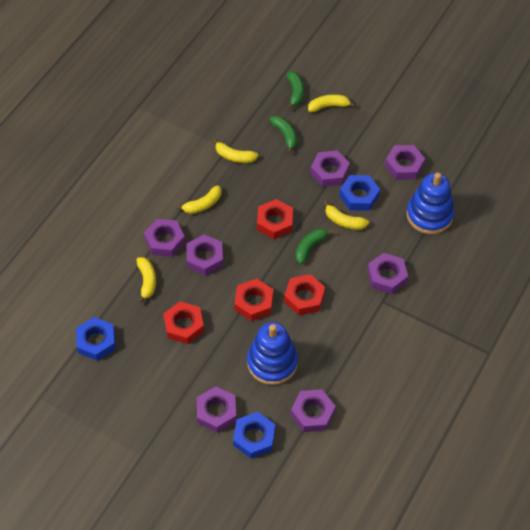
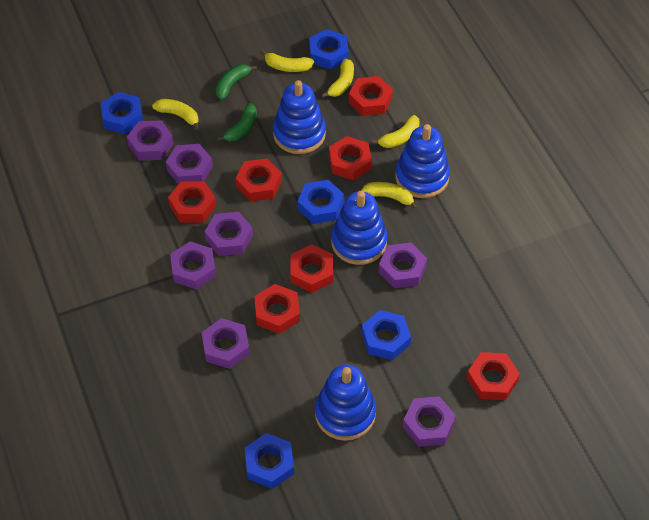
blue nut: 3 -> 5
blue stacking toy: 2 -> 4
green banana: 3 -> 2
red nut: 4 -> 7

